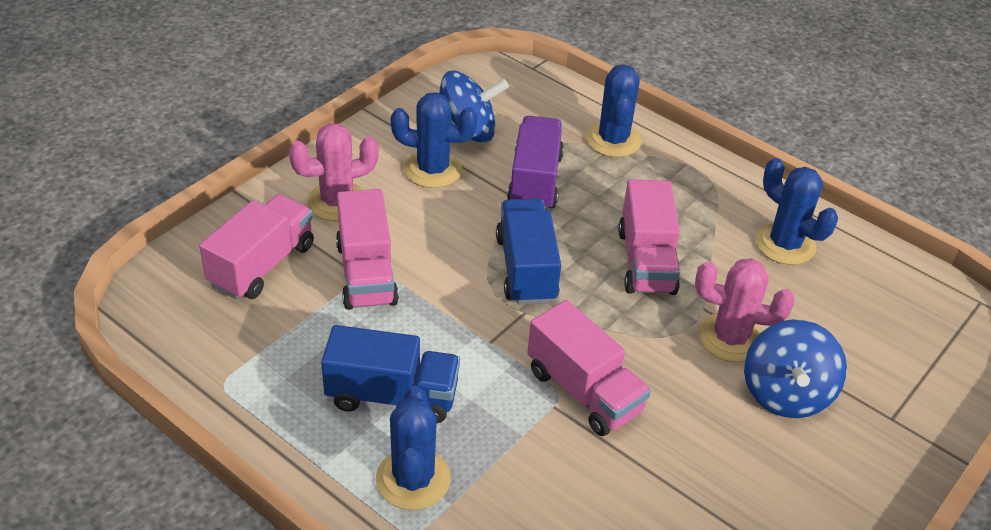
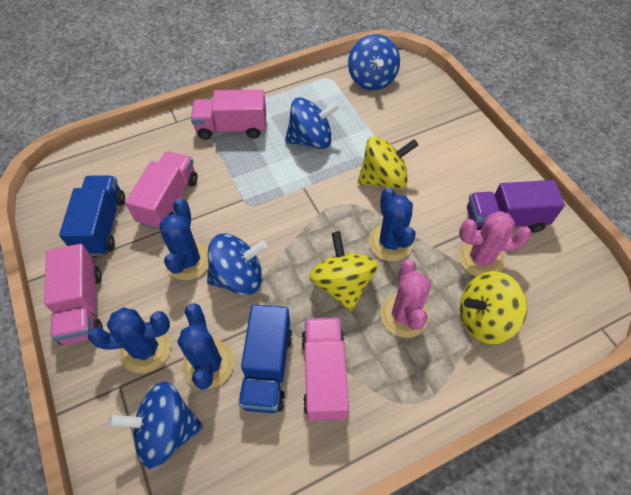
blue spinning top: 2 -> 4
yellow spinning top: 0 -> 3

